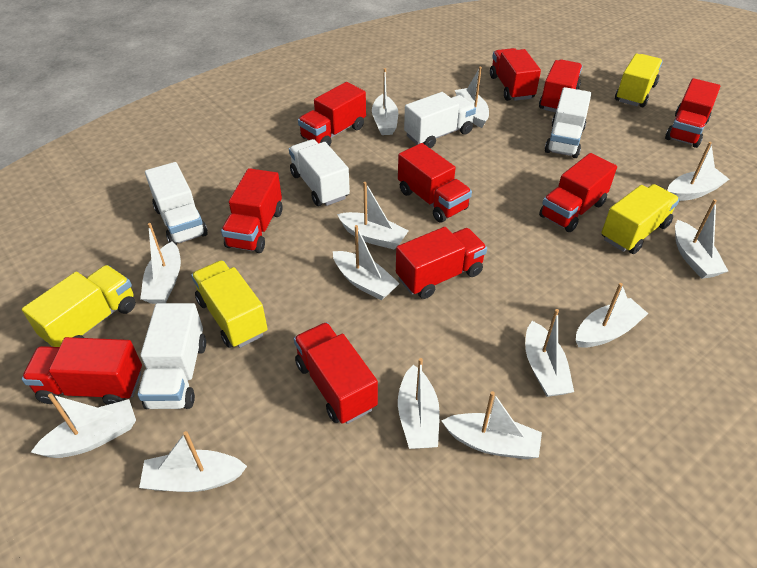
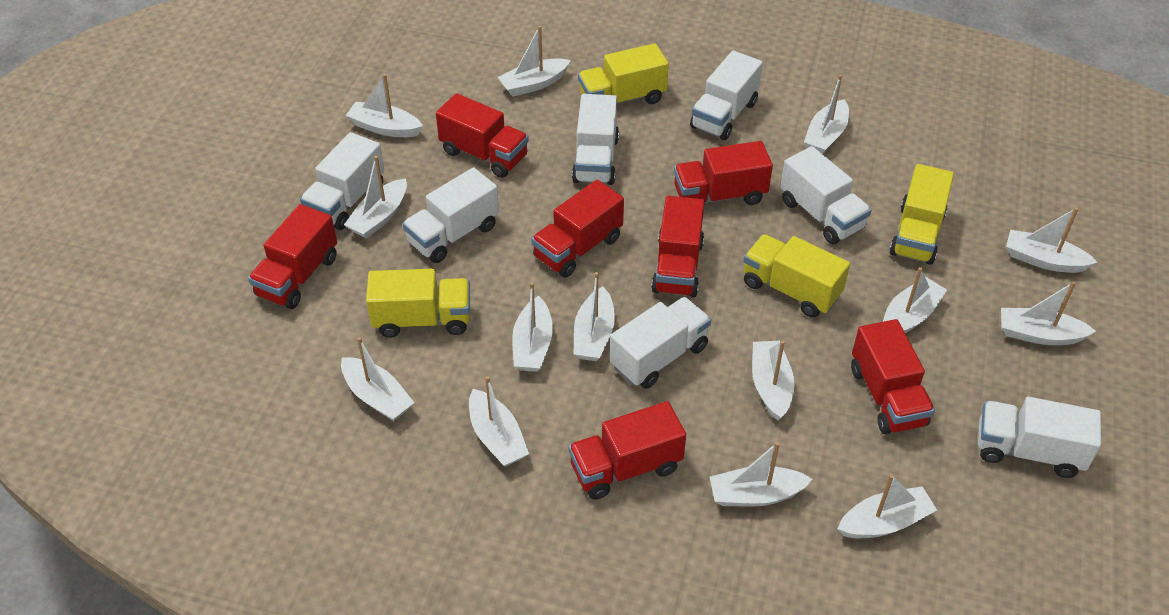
red truck: 10 -> 7
white boat: 13 -> 14
white truck: 5 -> 7

